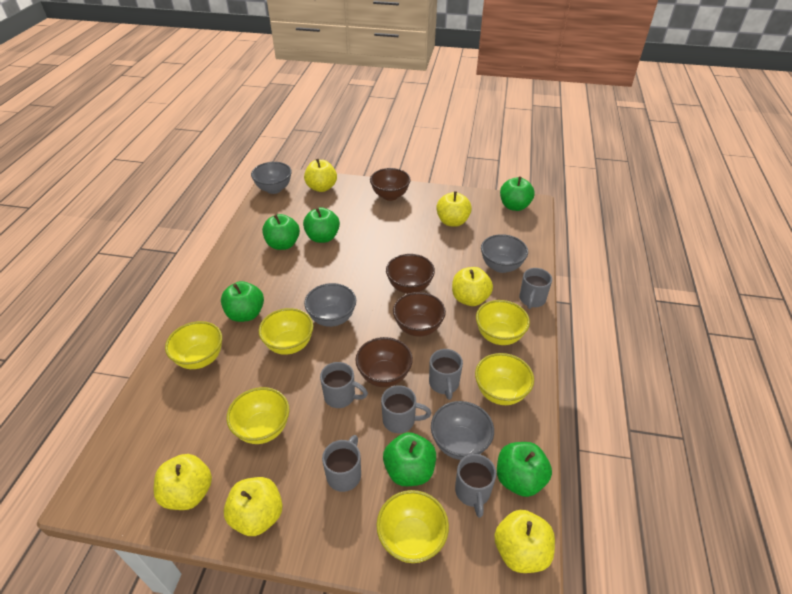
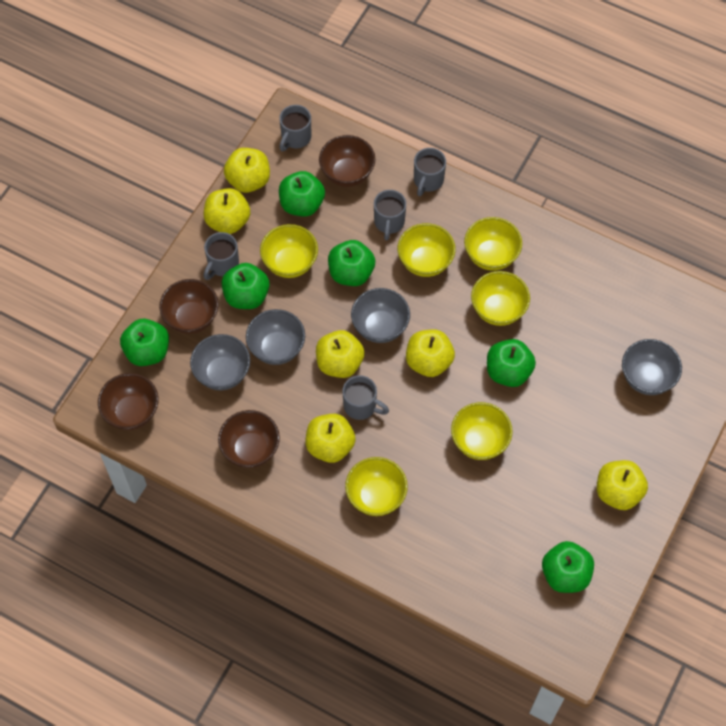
grey mug: 6 -> 5

